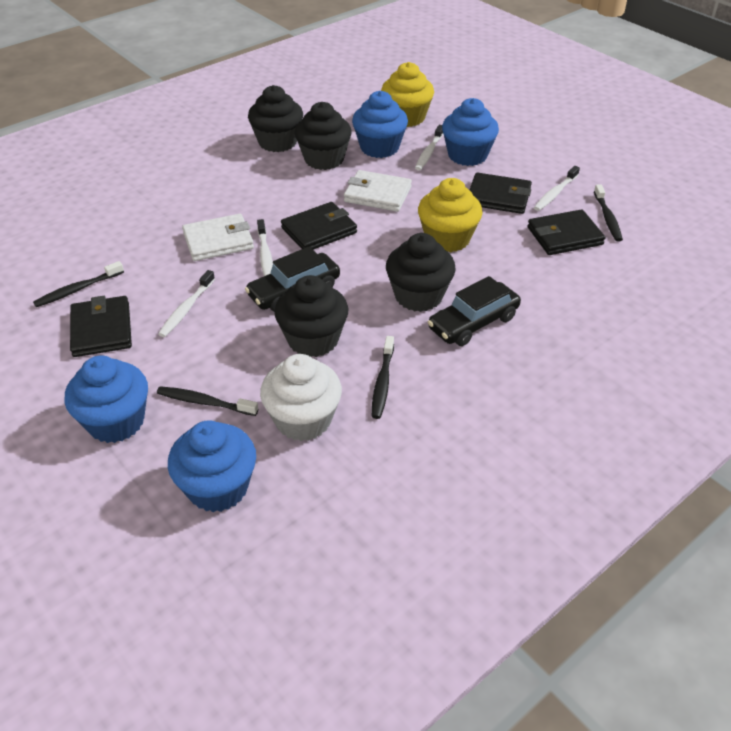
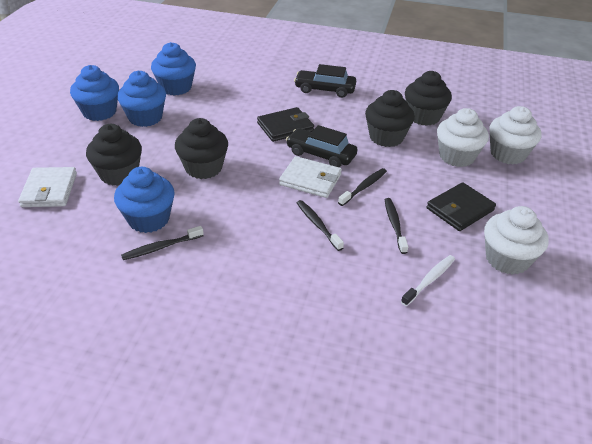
black wallet: 4 -> 2
white cupcake: 1 -> 3
white toothbrush: 4 -> 1
yellow cupcake: 2 -> 0

